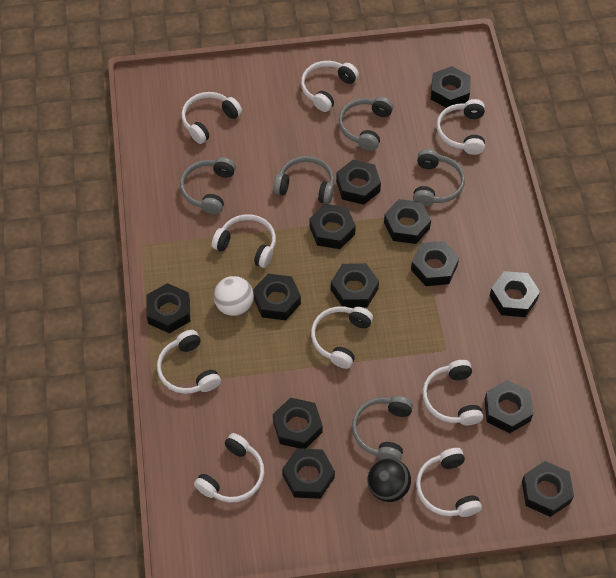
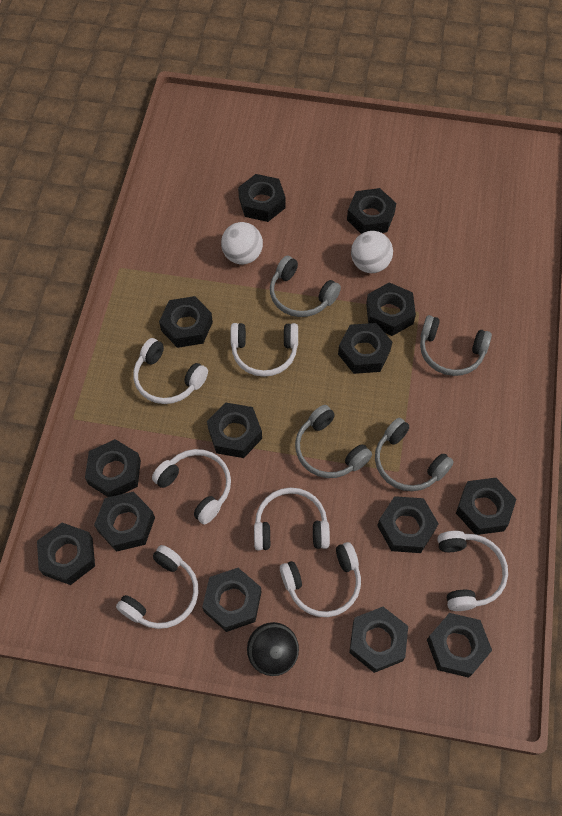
black nut: 13 -> 14
grey headphones: 5 -> 4
white ball: 1 -> 2
white headphones: 9 -> 7

